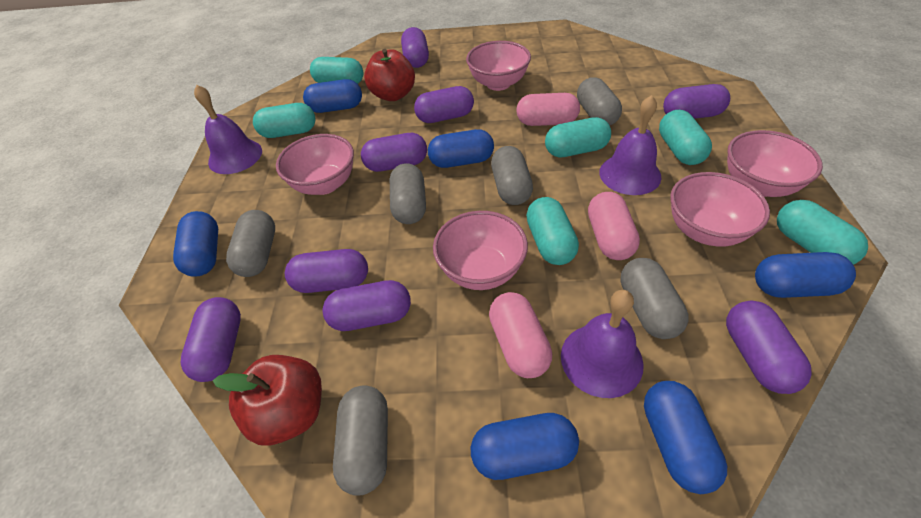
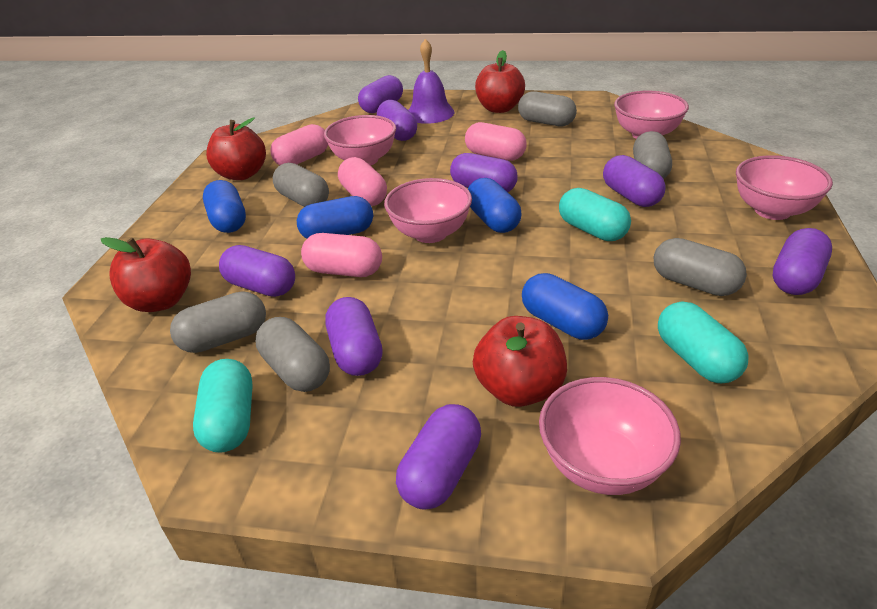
blue capsule: 6 -> 4
pink capsule: 3 -> 4
purple bell: 3 -> 1
red apple: 2 -> 4
turquoise capsule: 6 -> 3

